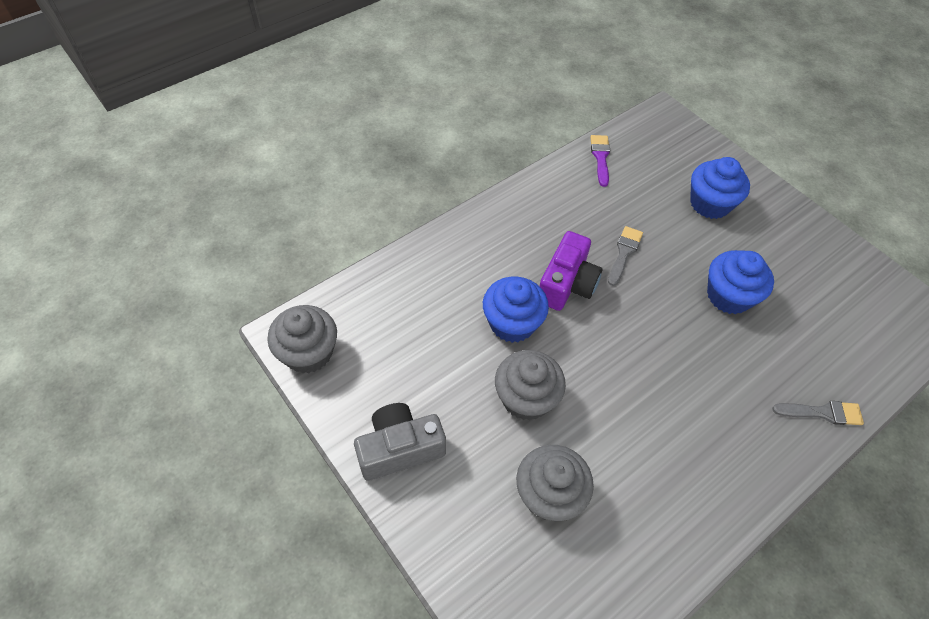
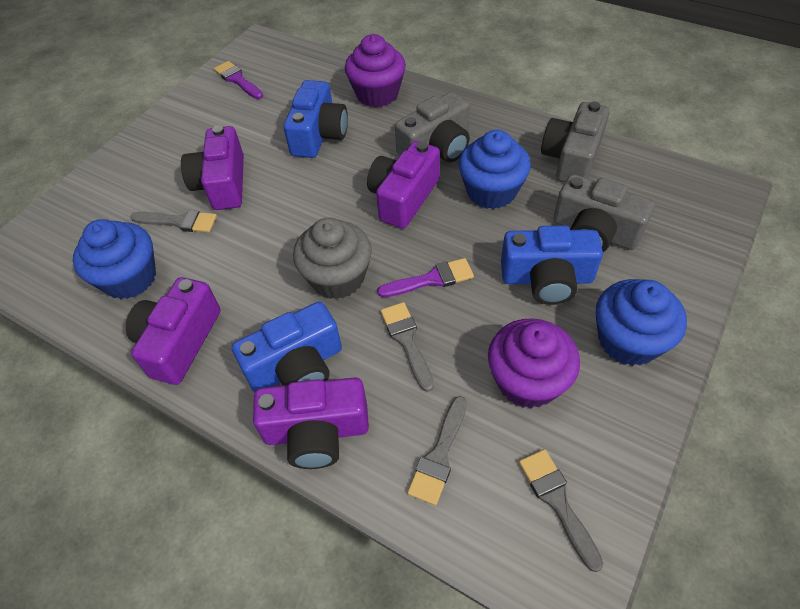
blue camera: 0 -> 3
grey brush: 2 -> 4
grey camera: 1 -> 3
grey cupcake: 3 -> 1
purple brush: 1 -> 2
purple camera: 1 -> 4
purple cupcake: 0 -> 2

